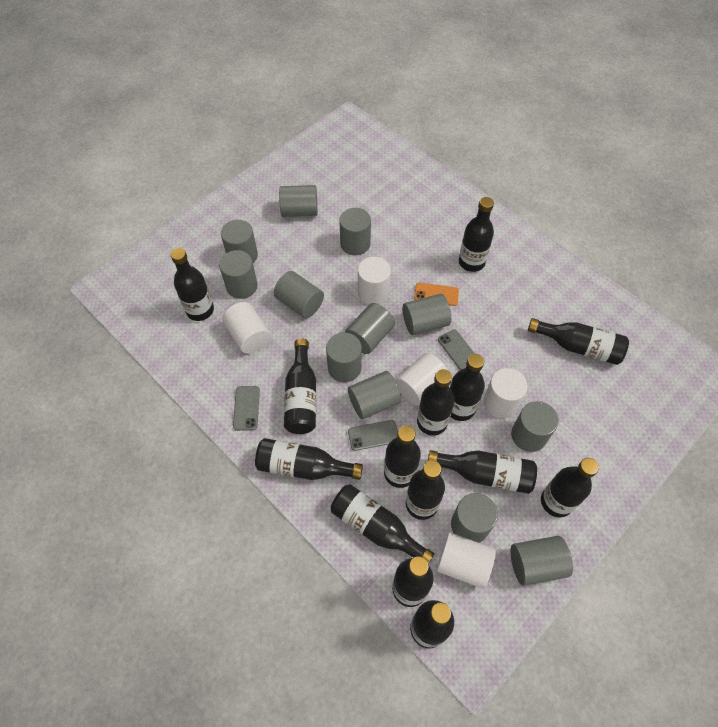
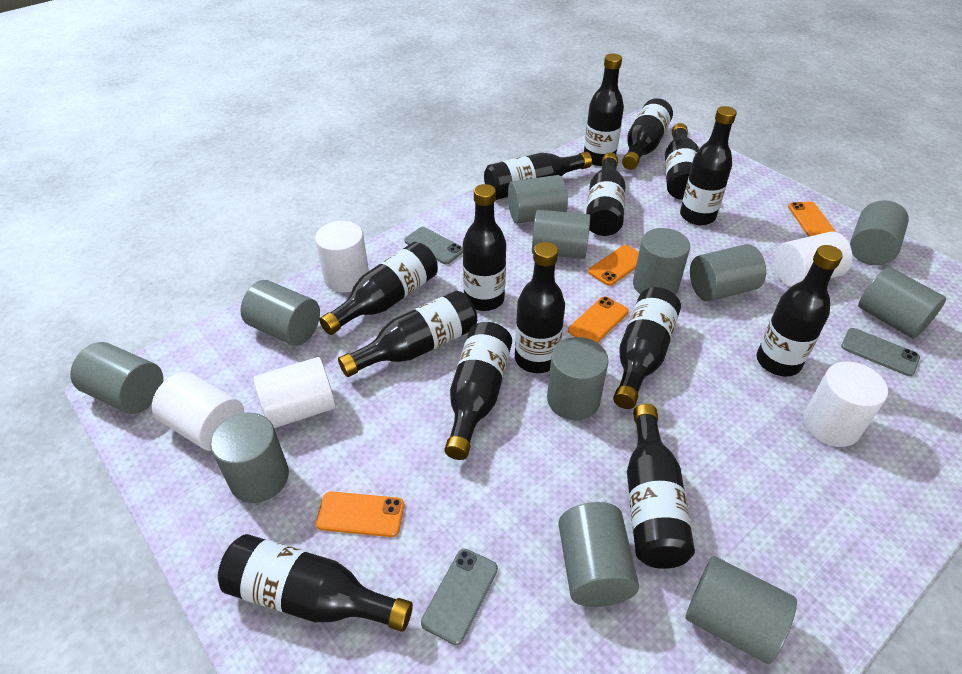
black bottle: 14 -> 15
orange phone: 1 -> 4

